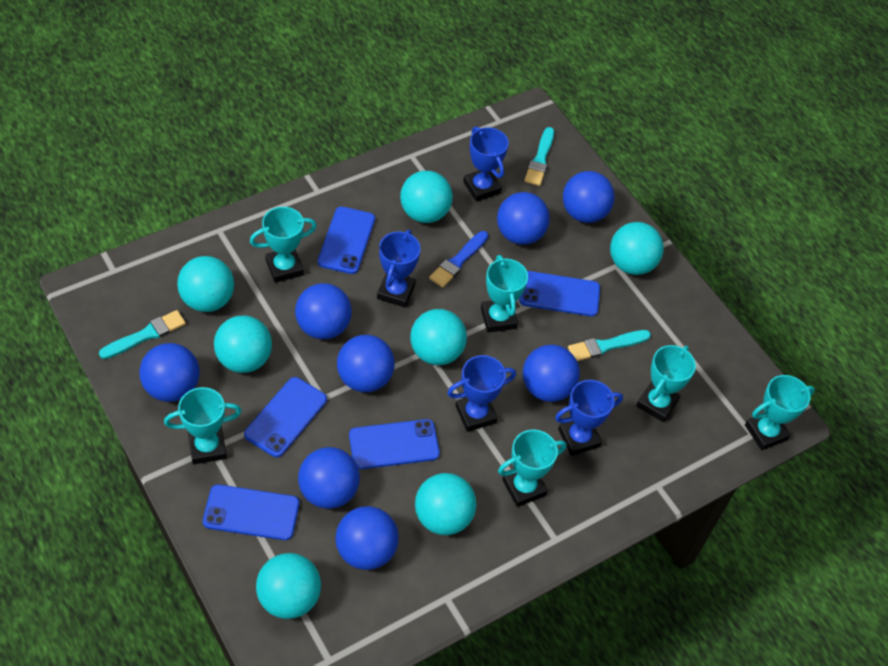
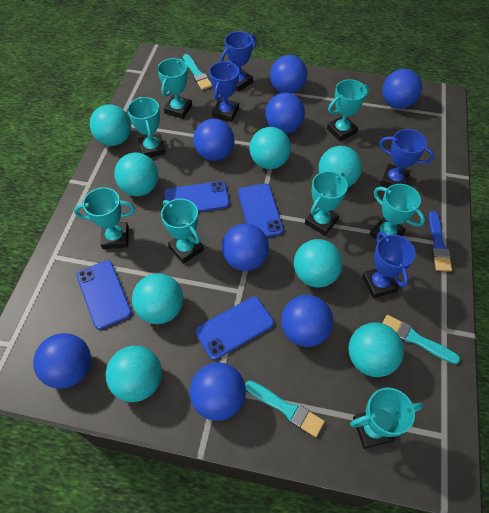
blue phone: 5 -> 4
turquoise ball: 7 -> 8
turquoise trophy: 6 -> 8

